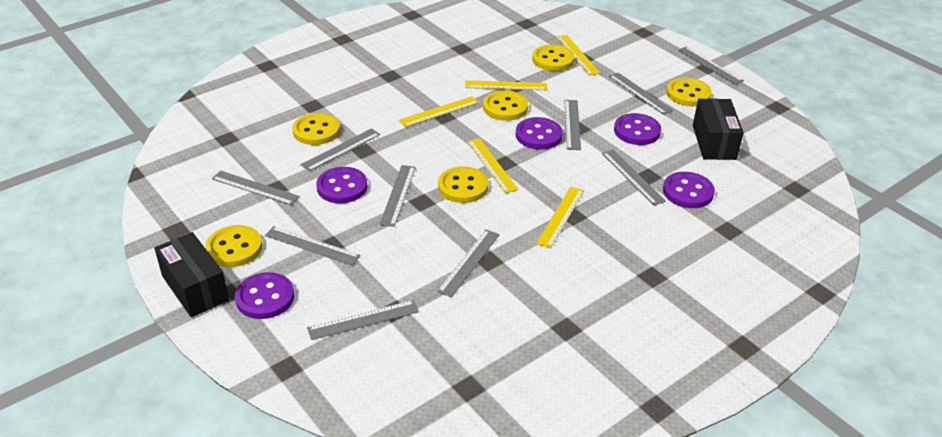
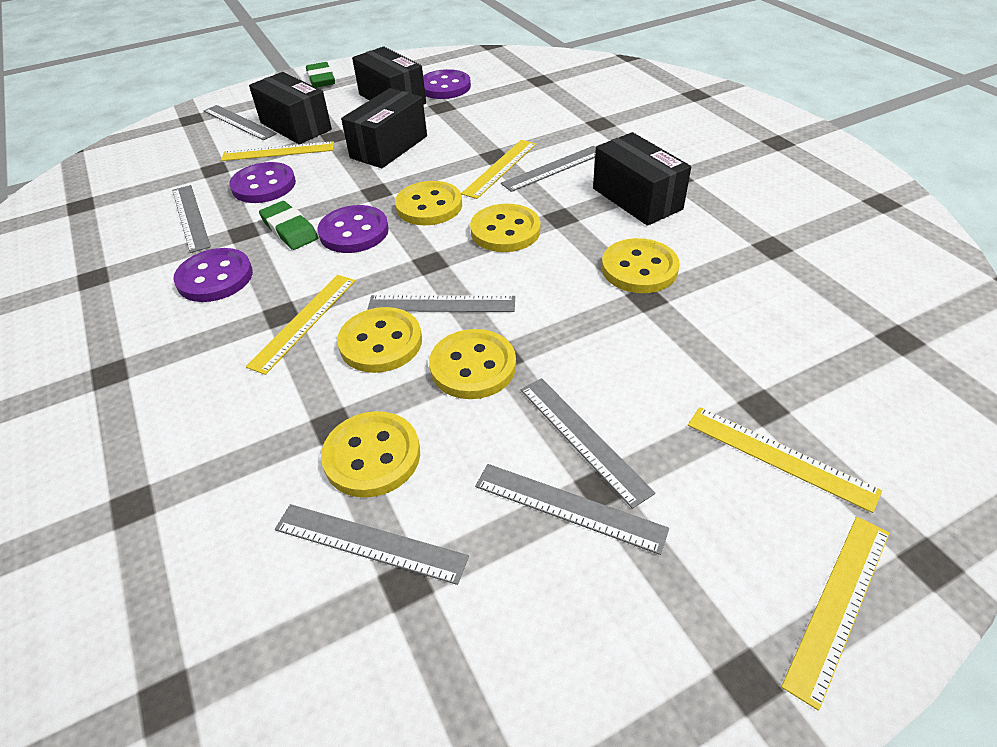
black box: 2 -> 4
green eraser: 0 -> 2
grey ruler: 10 -> 7
purple button: 5 -> 4

